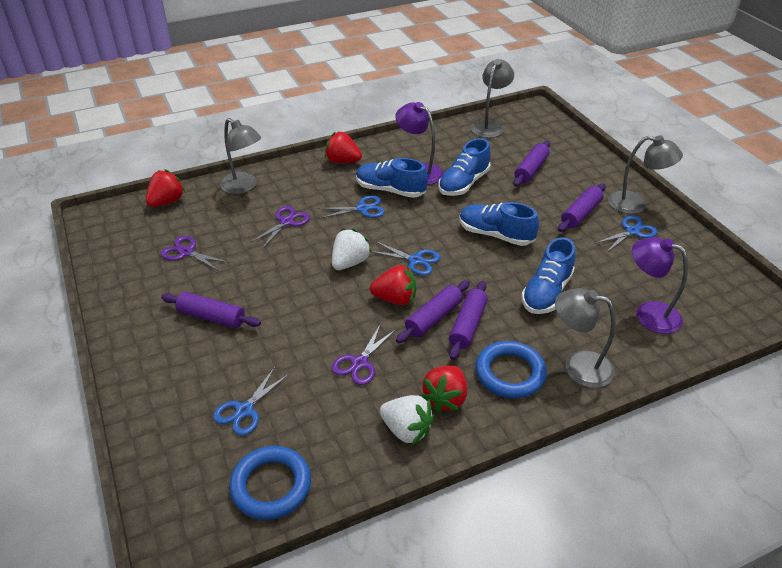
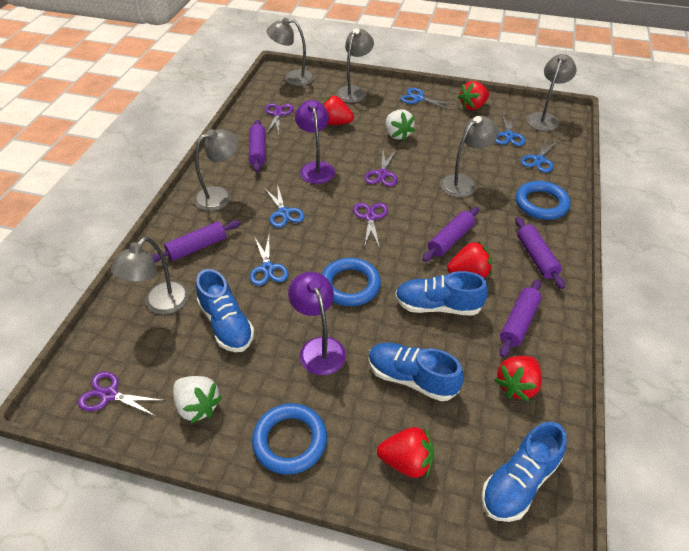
blue ring: 2 -> 3
blue scissors: 4 -> 5
grey lamp: 4 -> 6
purple scissors: 3 -> 4
red strawberry: 4 -> 5

